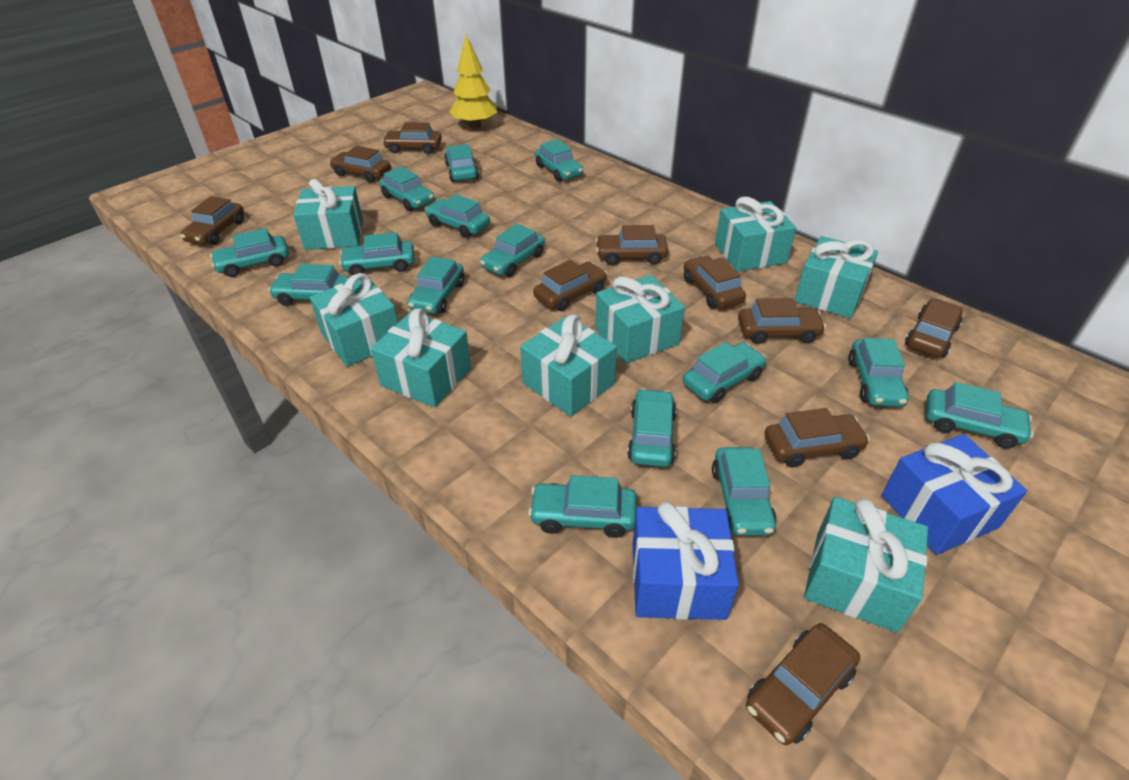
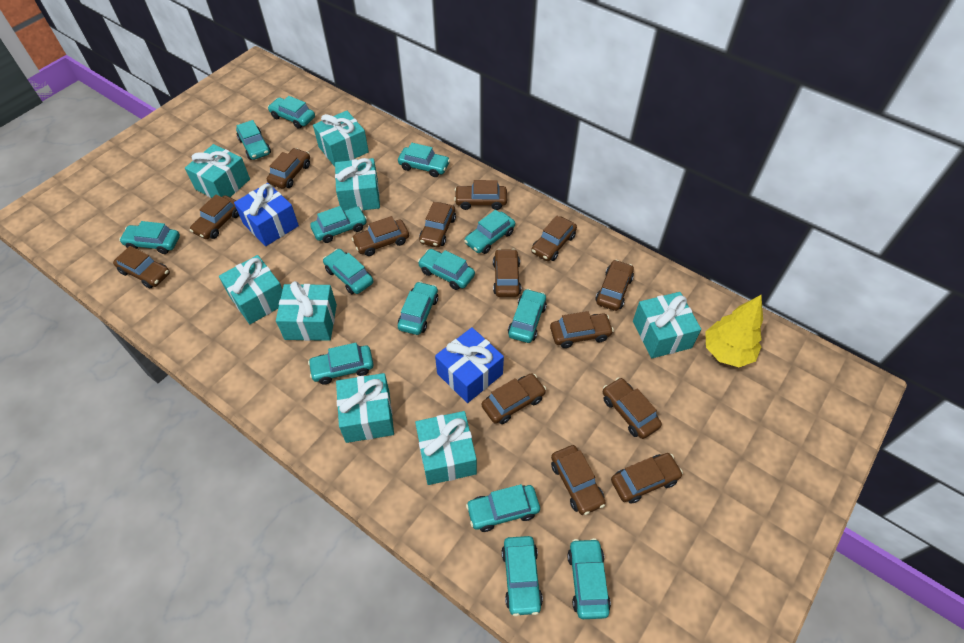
brown car: 10 -> 14
turquoise car: 15 -> 14

